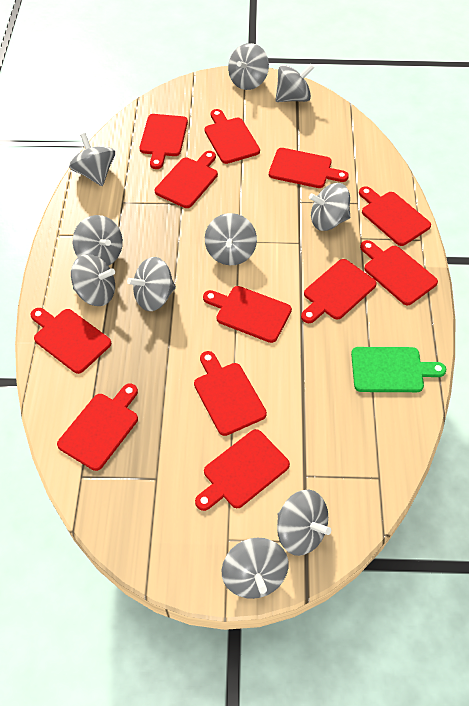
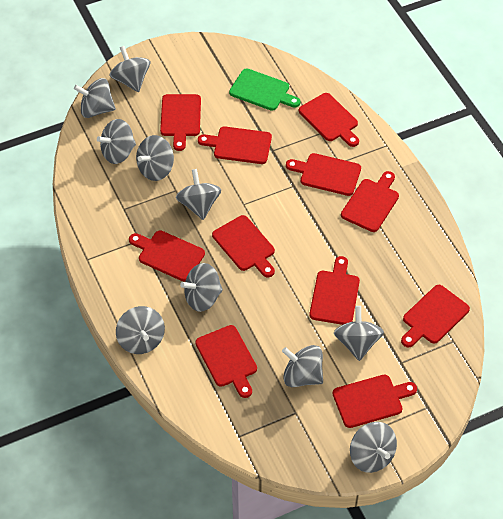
red cutting board: 12 -> 11

